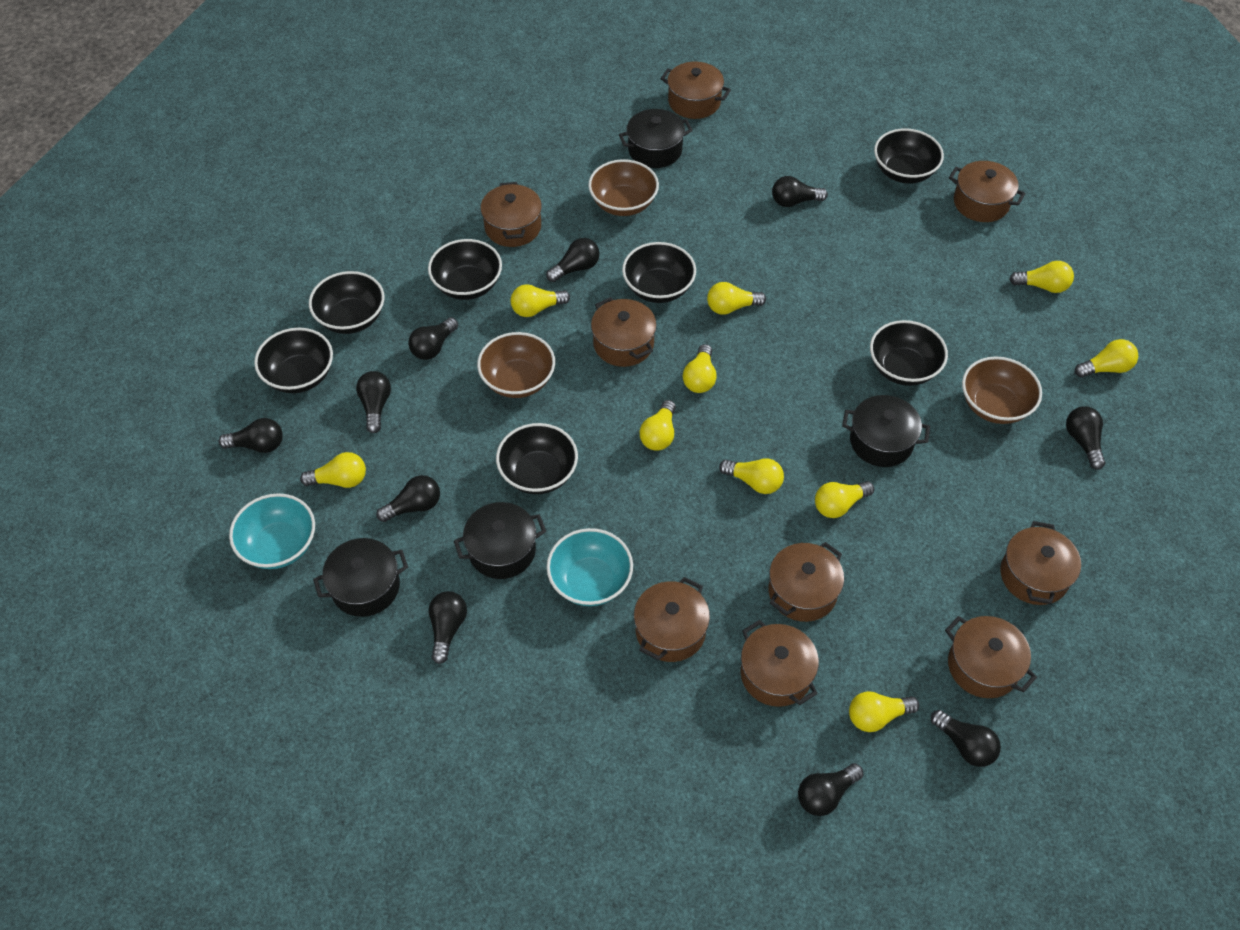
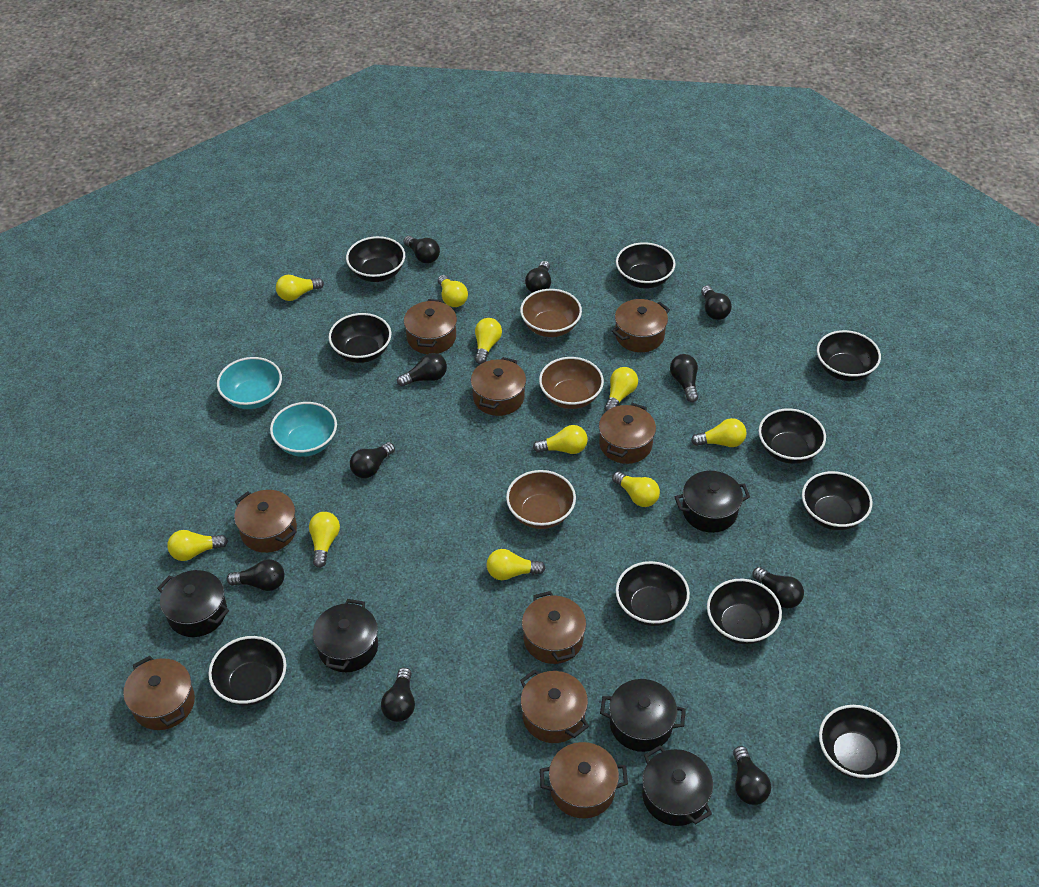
black bowl: 7 -> 10
black pot: 4 -> 5

